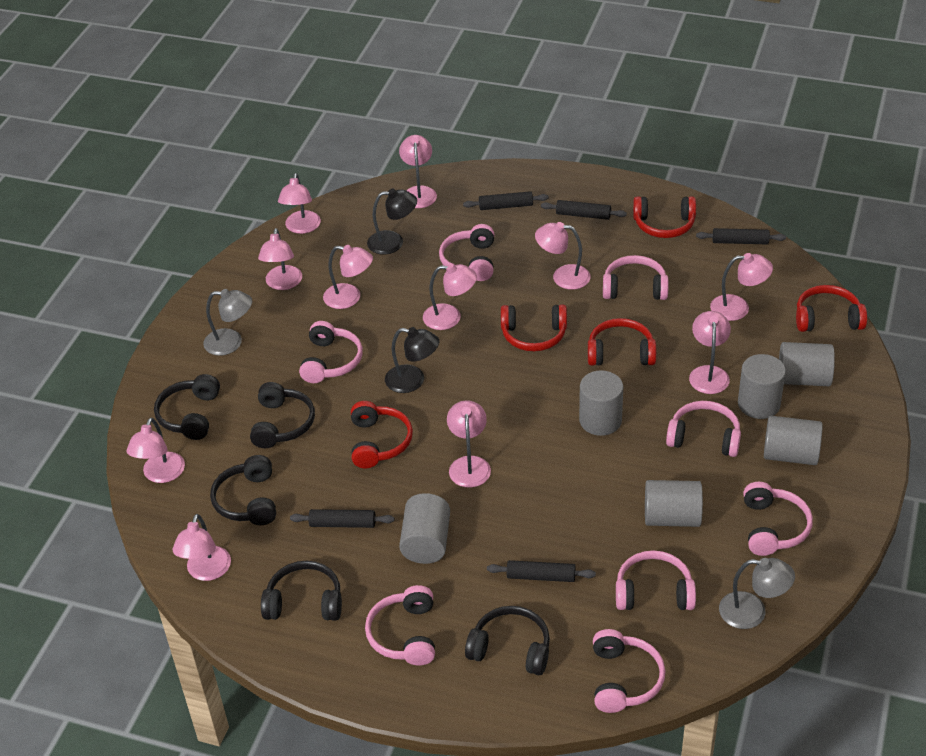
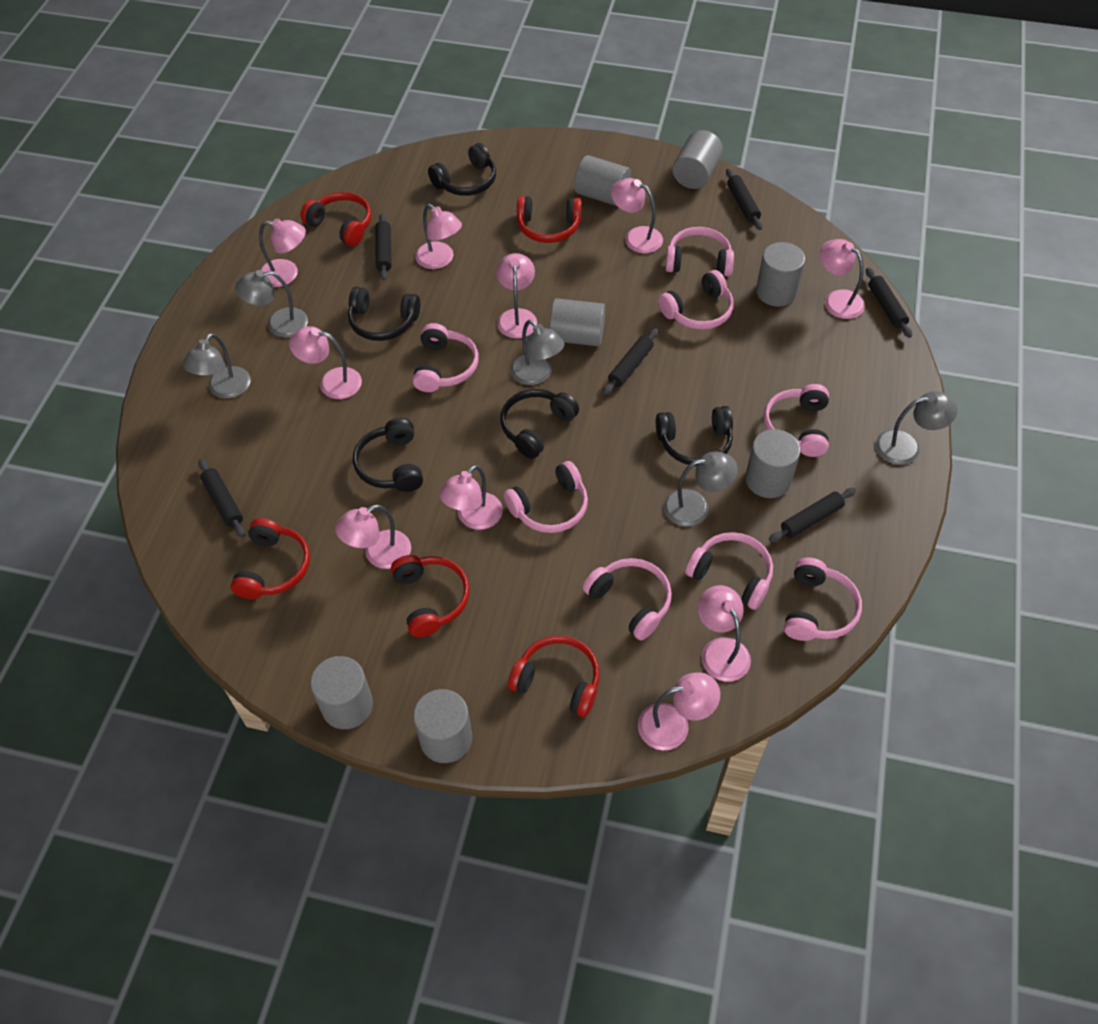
black lamp: 2 -> 0
black rolling pin: 5 -> 6
grey cylinder: 6 -> 7
grey lamp: 2 -> 5
pink lamp: 11 -> 10

